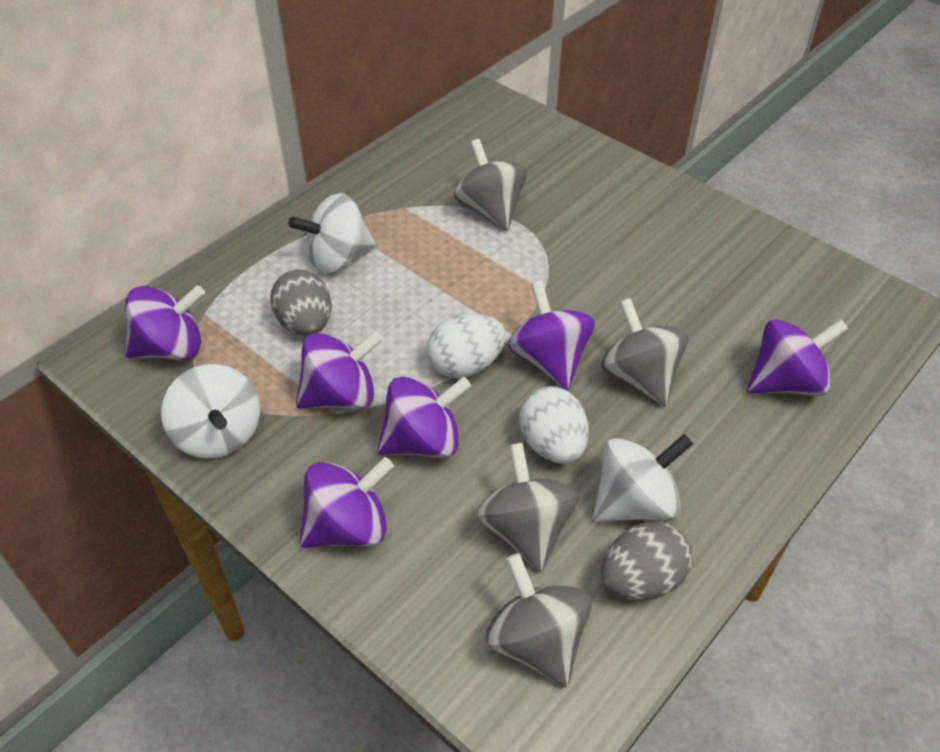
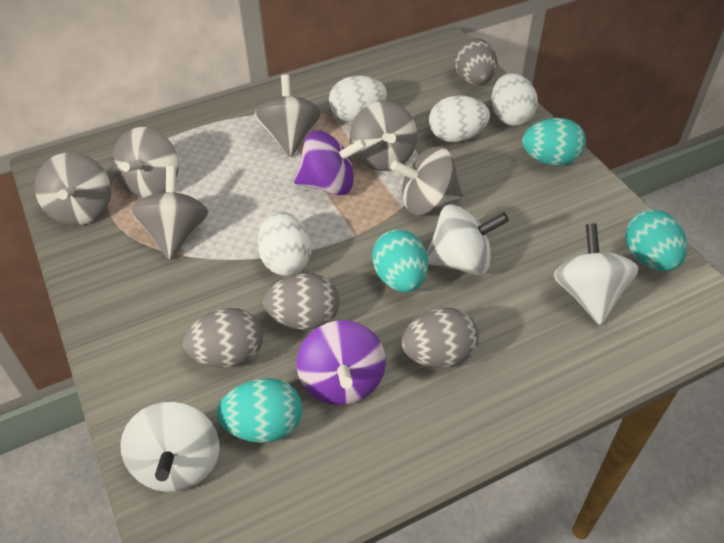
grey egg: 2 -> 4
grey spinning top: 4 -> 6
purple spinning top: 6 -> 2
turquoise egg: 0 -> 4
white egg: 2 -> 4

